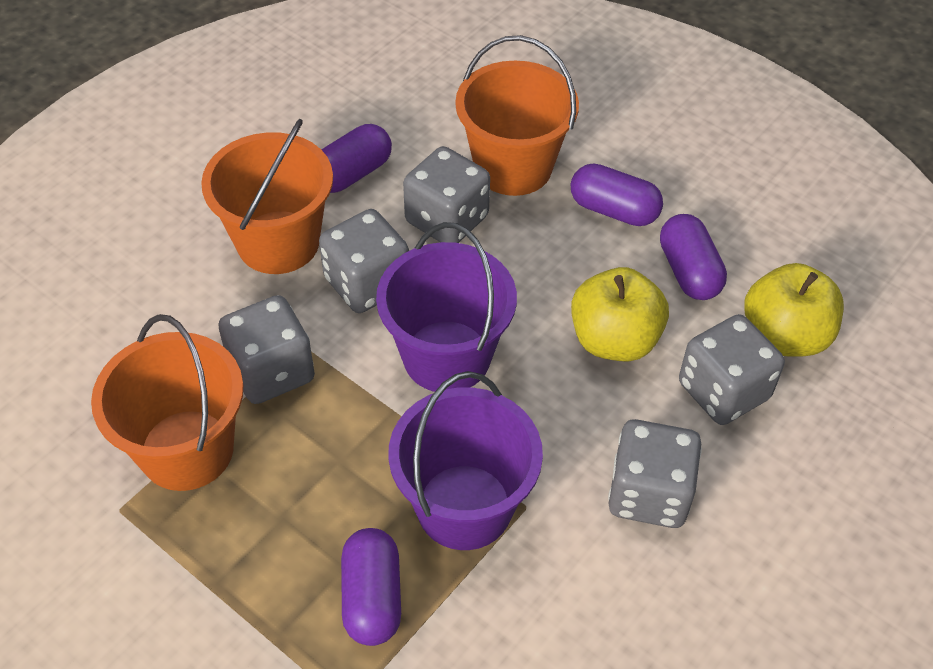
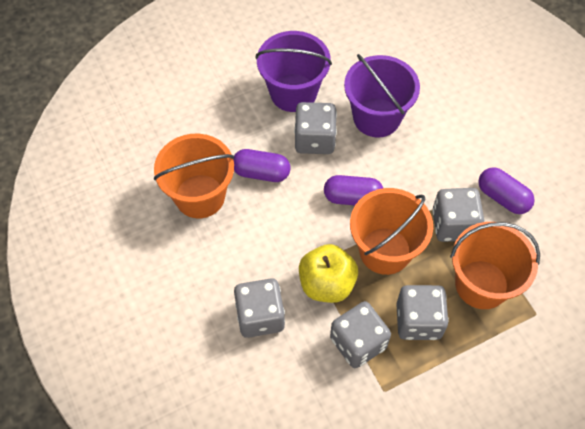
purple capsule: 4 -> 3
yellow apple: 2 -> 1

